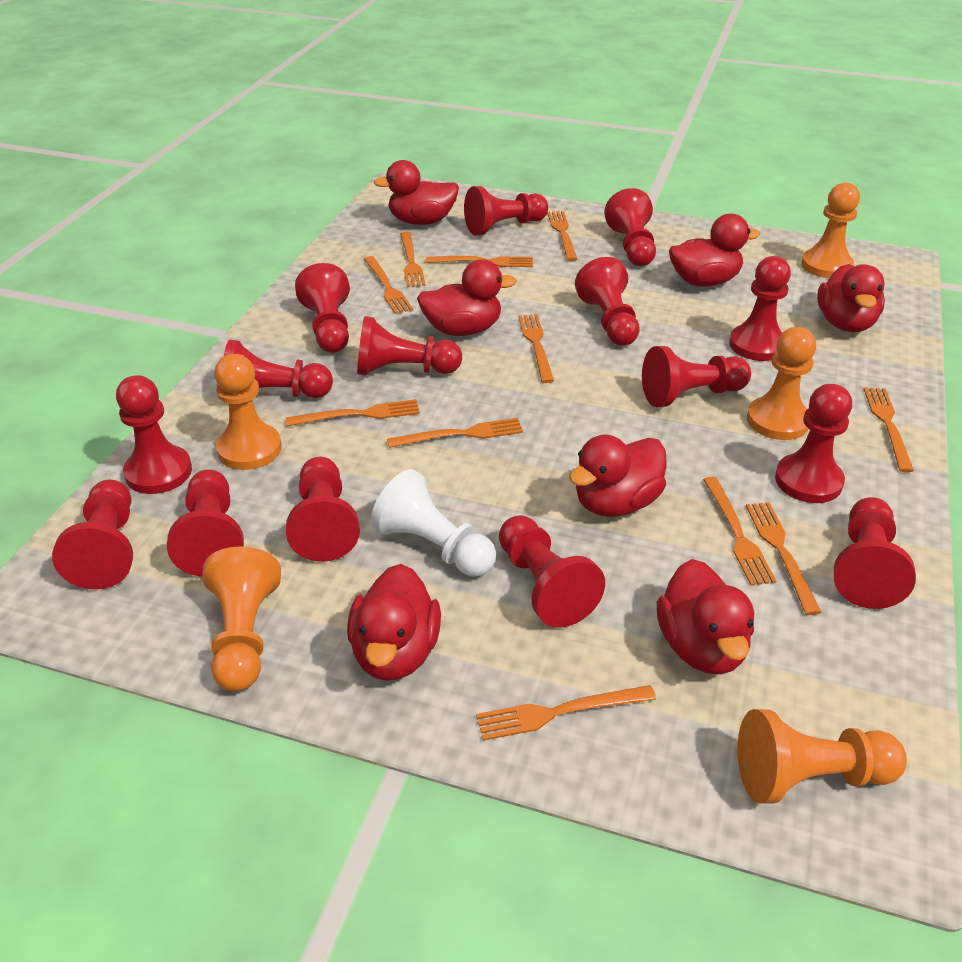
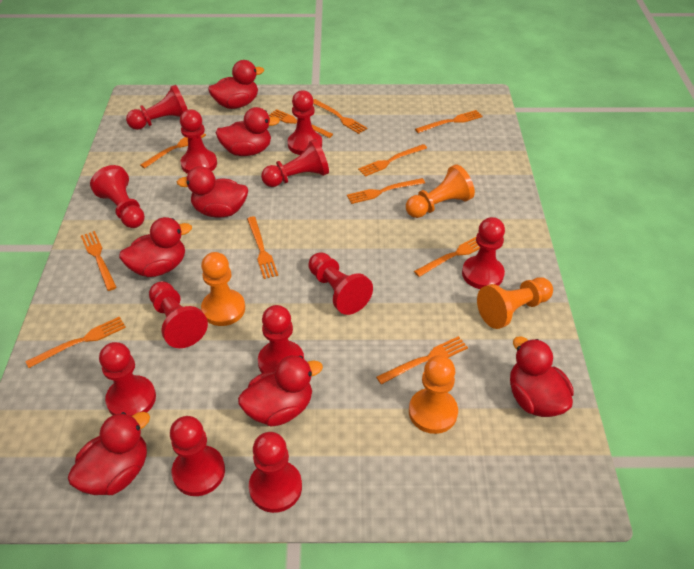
orange pawn: 5 -> 4
red pawn: 15 -> 12
white pawn: 1 -> 0

